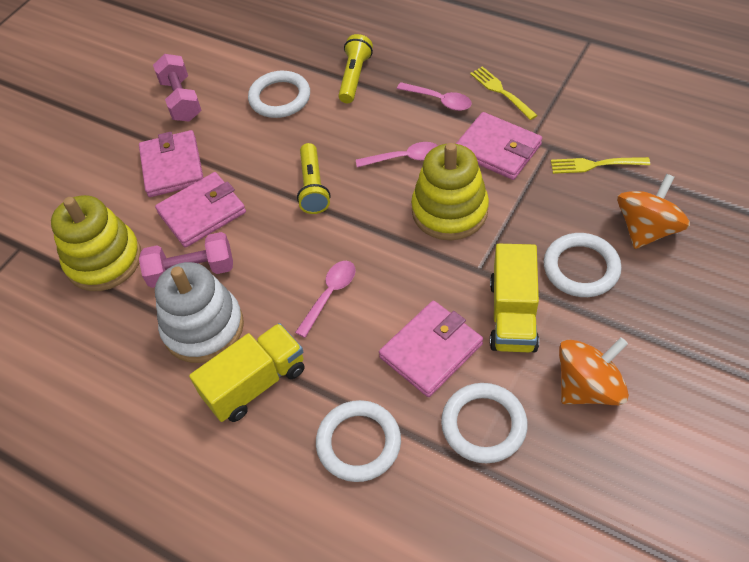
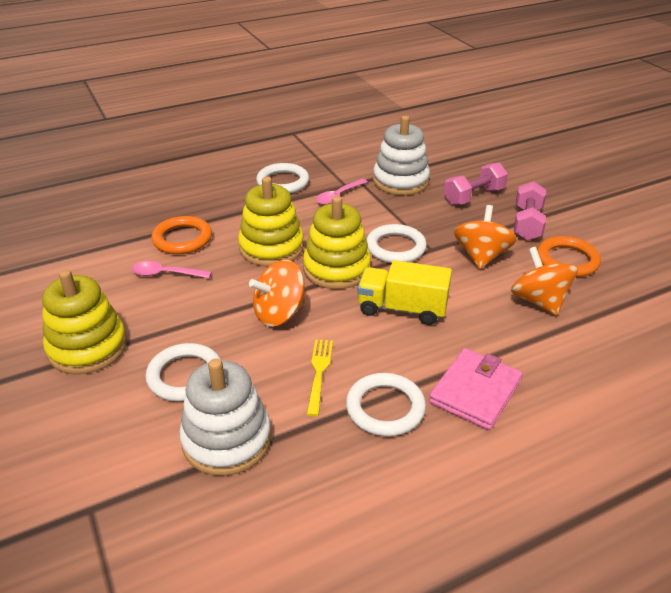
orange ring: 0 -> 2
orange spinning top: 2 -> 3
pink spoon: 3 -> 2
pink wallet: 4 -> 1
white stacking toy: 1 -> 2
yellow flashlight: 2 -> 0
yellow fork: 2 -> 1
yellow stacking toy: 2 -> 3
yellow truck: 2 -> 1

